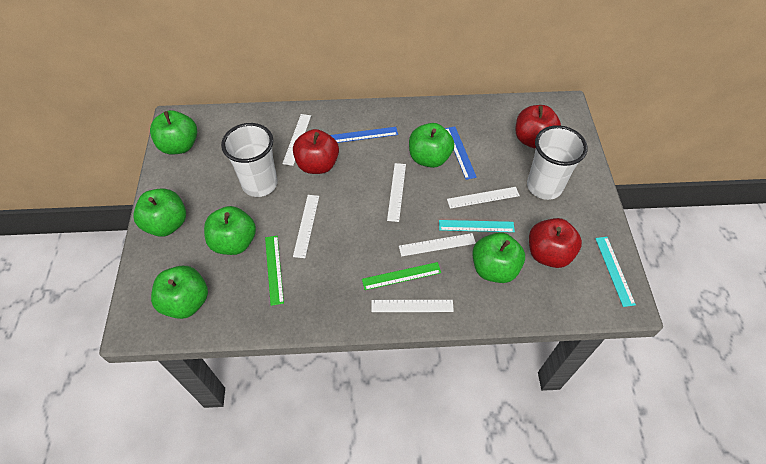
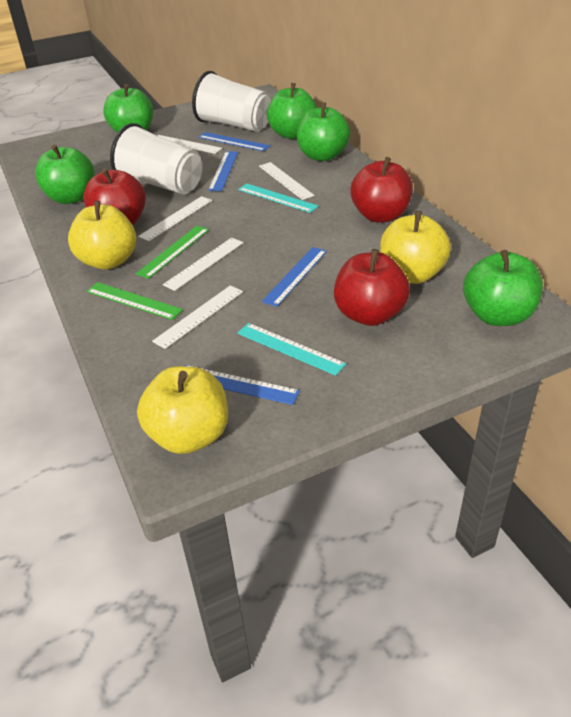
blue ruler: 2 -> 4
green apple: 6 -> 5
white ruler: 6 -> 5
yellow apple: 0 -> 3

